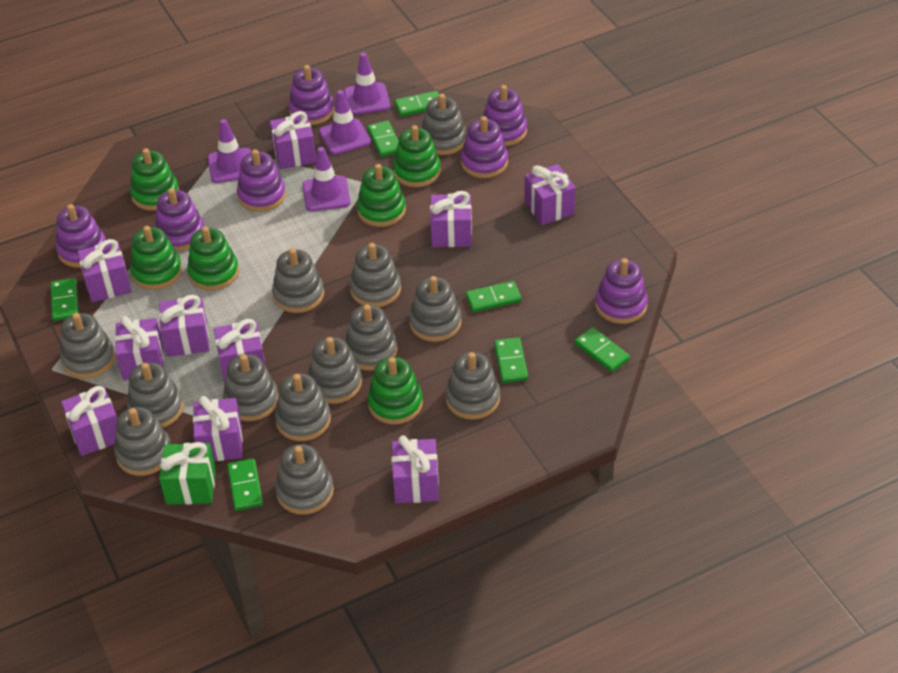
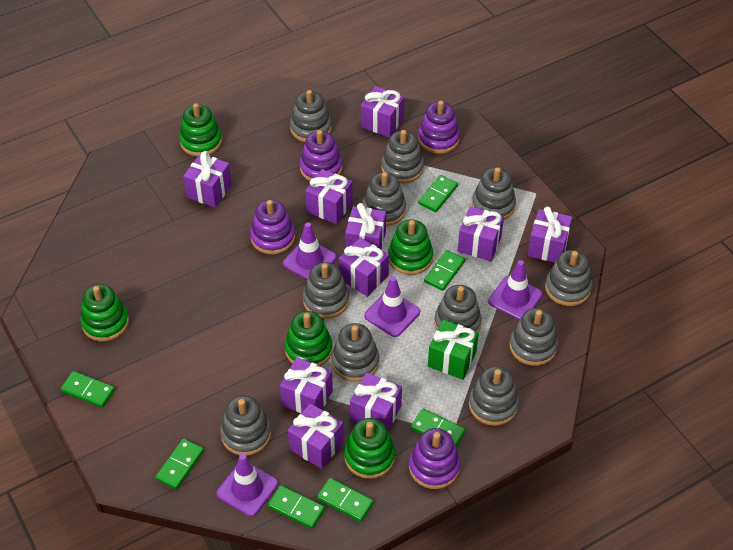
green stacking toy: 6 -> 5
grey stacking toy: 13 -> 11
purple stacking toy: 7 -> 4

